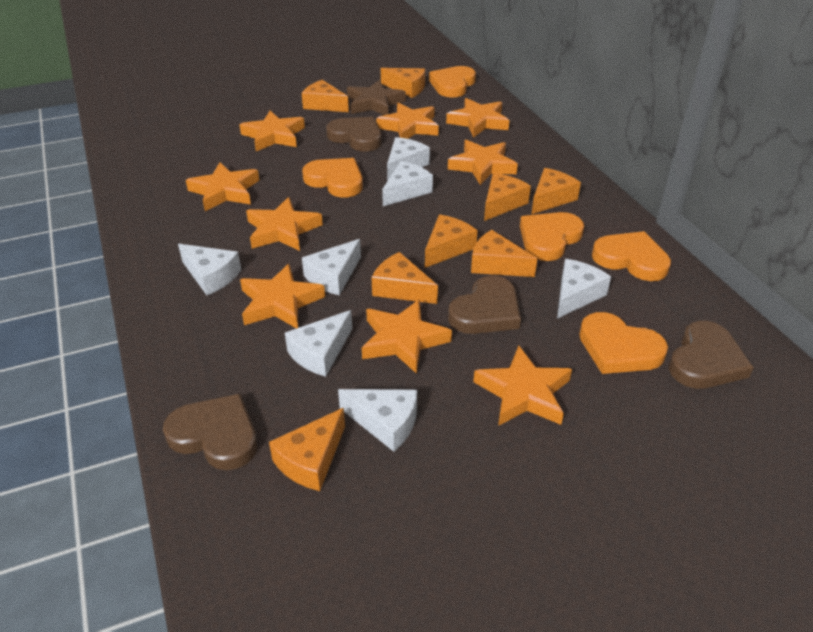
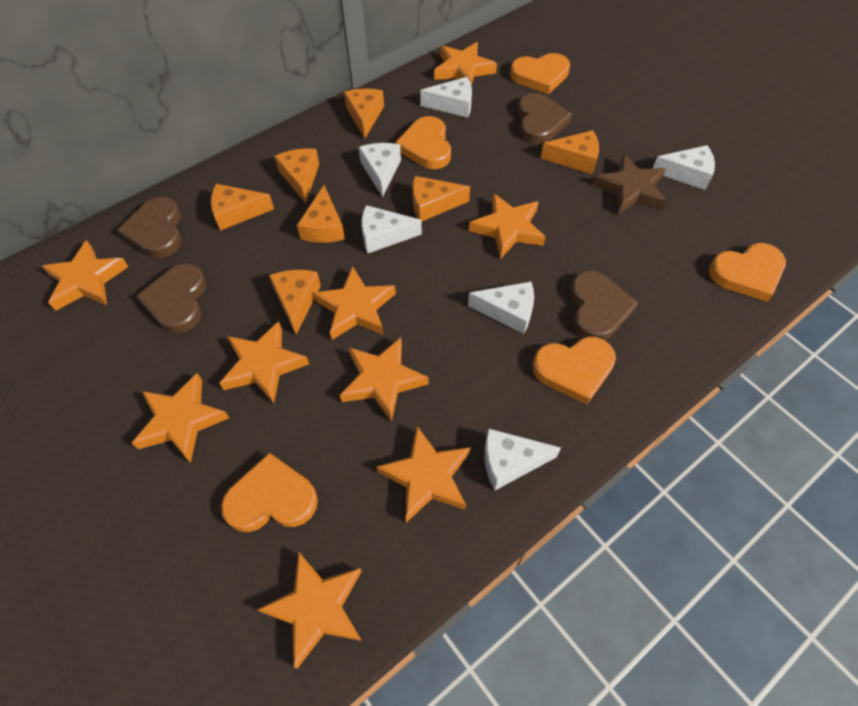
orange cheese: 8 -> 7
white cheese: 7 -> 6

